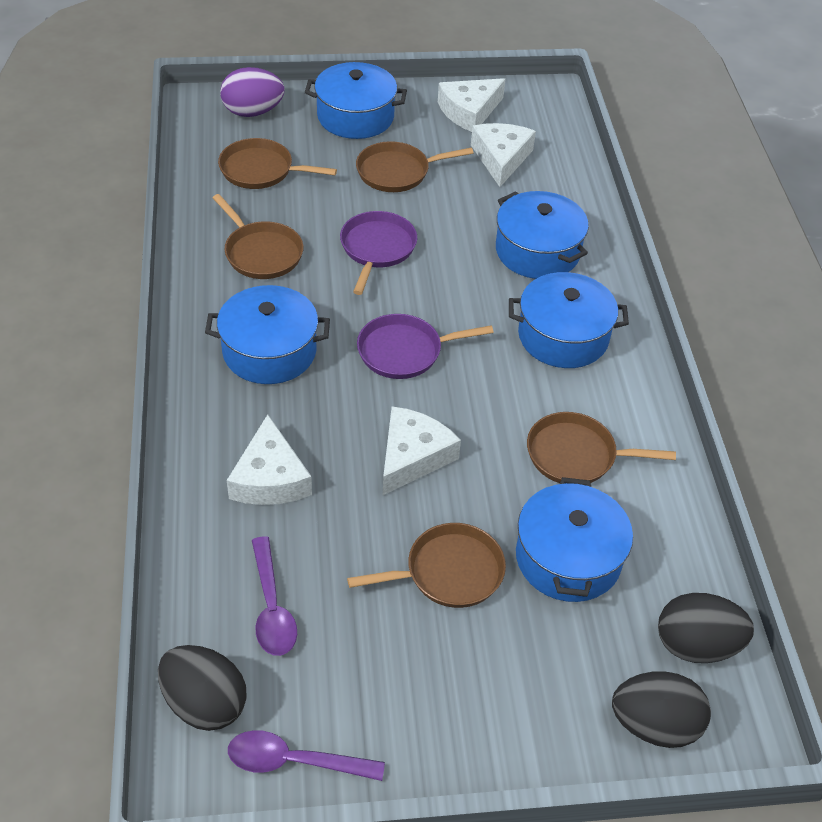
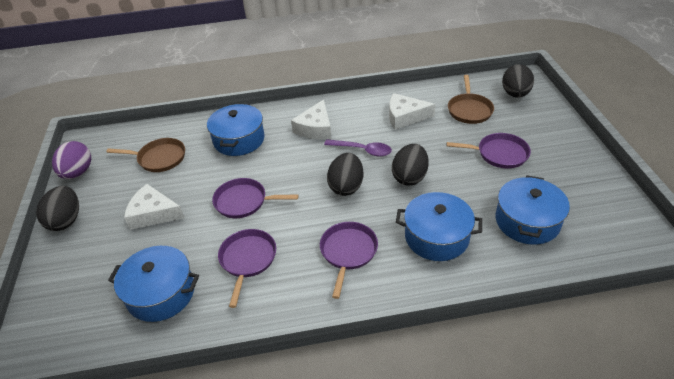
black egg: 3 -> 4
blue pot: 5 -> 4
brown pan: 5 -> 2
purple pan: 2 -> 4
purple spoon: 2 -> 1
white cheese: 4 -> 3

